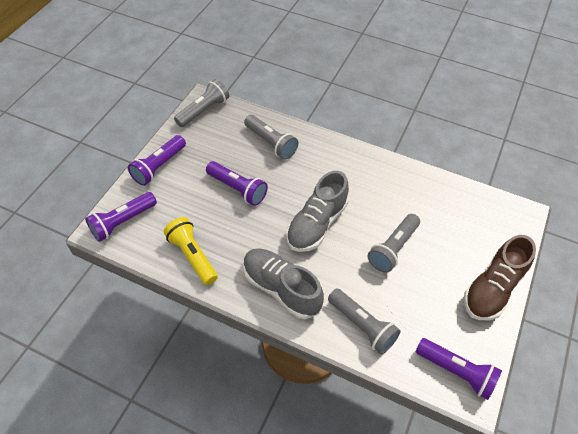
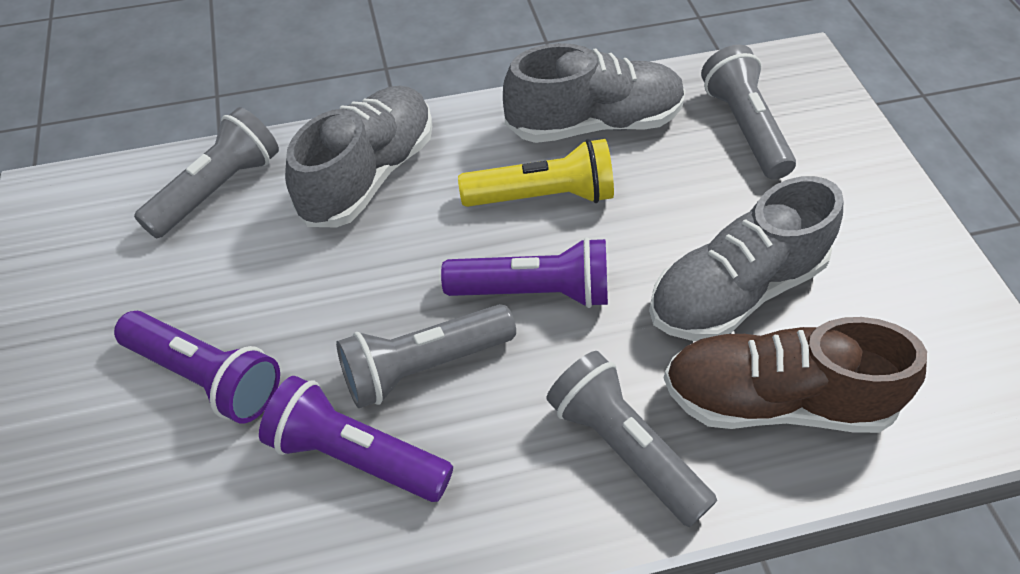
grey shoe: 2 -> 3
purple flashlight: 4 -> 3

